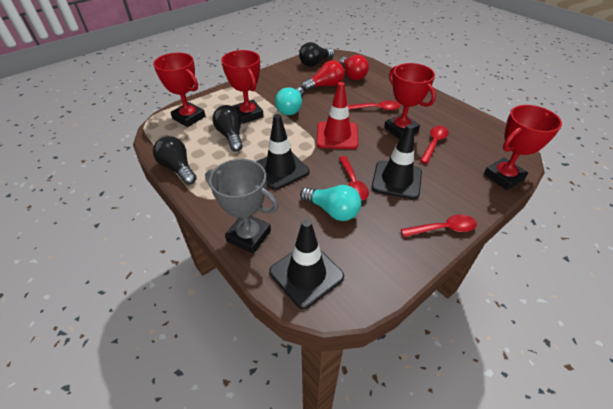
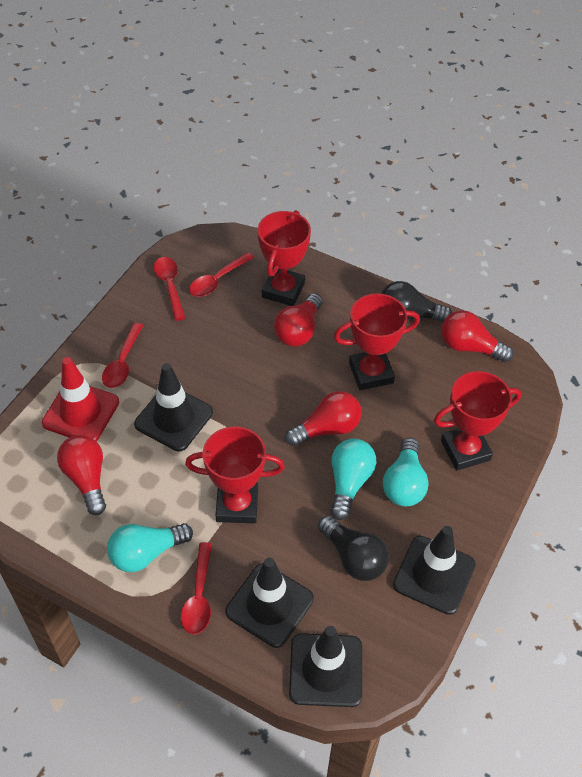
black light bulb: 3 -> 2
black traffic cone: 3 -> 4
grey trophy: 1 -> 0
red light bulb: 2 -> 4
turquoise light bulb: 2 -> 3

